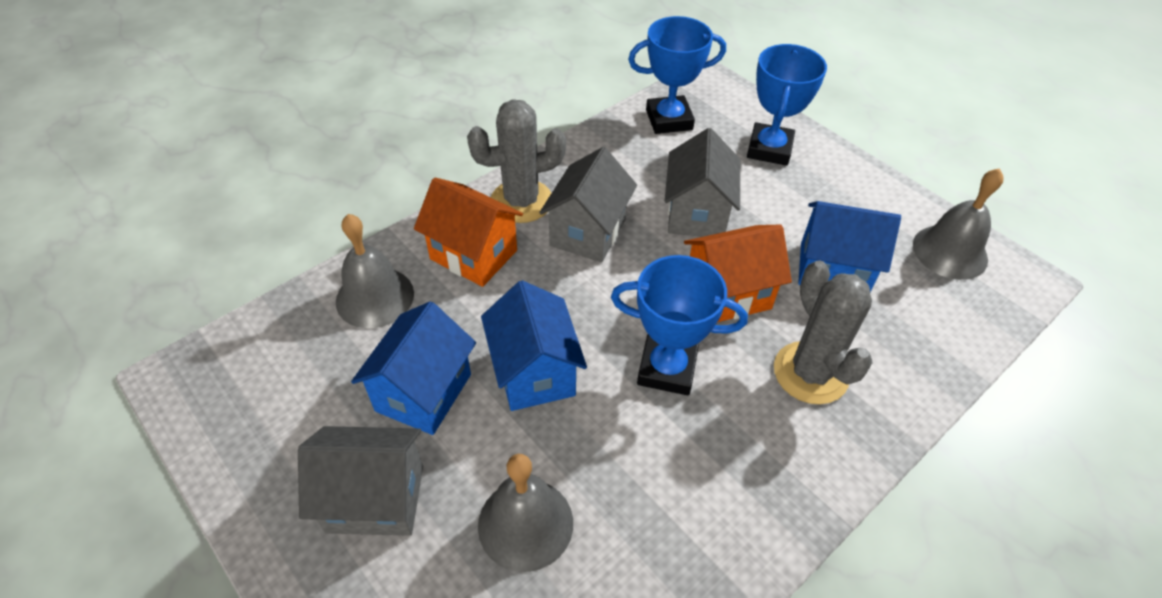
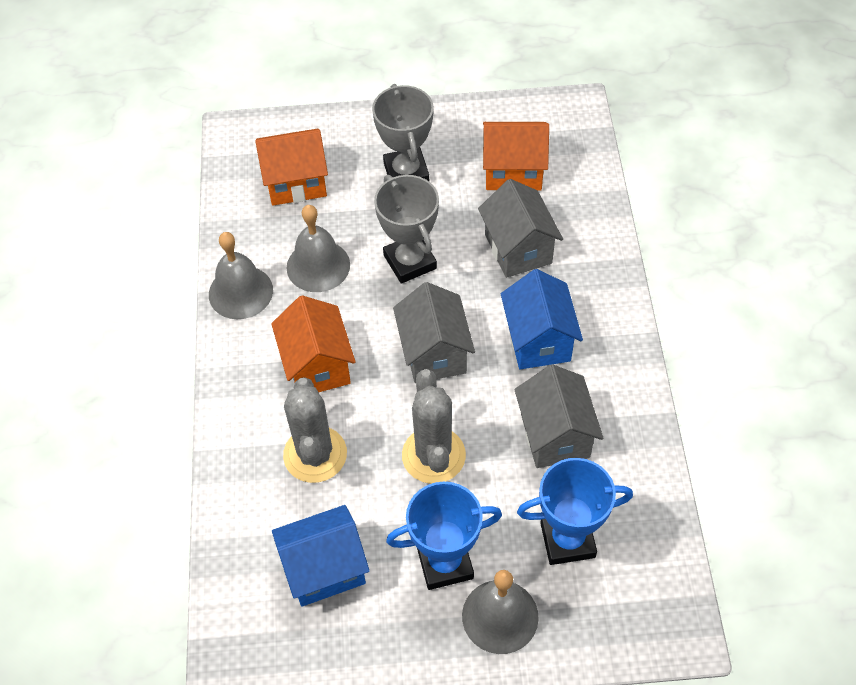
blue house: 3 -> 2
blue trophy: 3 -> 2
grey trophy: 0 -> 2
orange house: 2 -> 3

